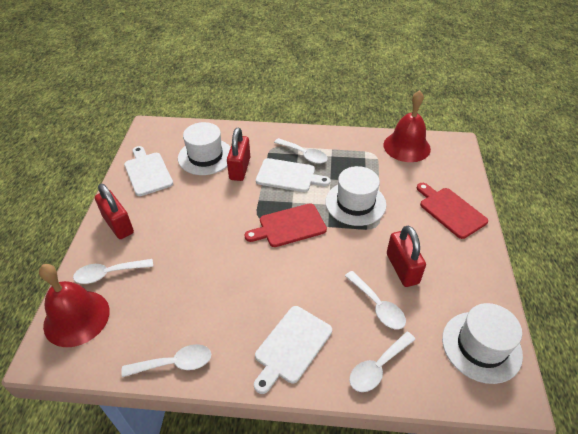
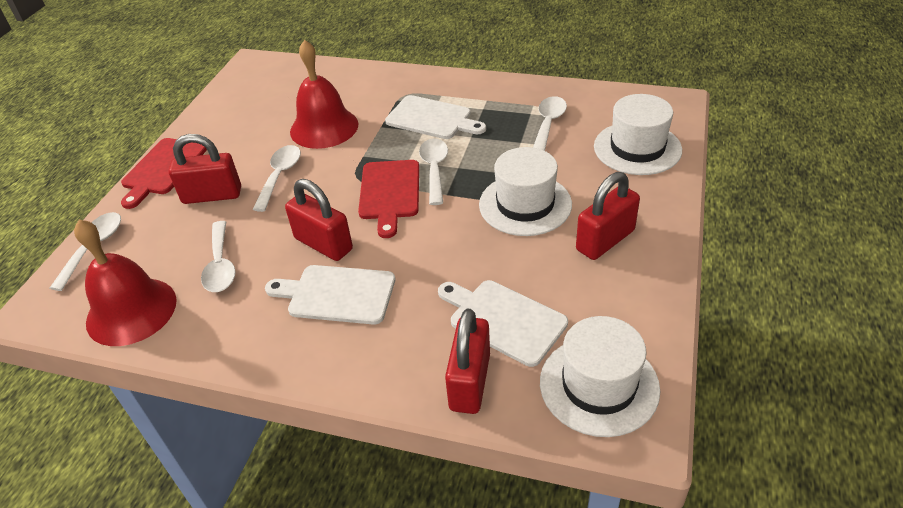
red padlock: 3 -> 4

